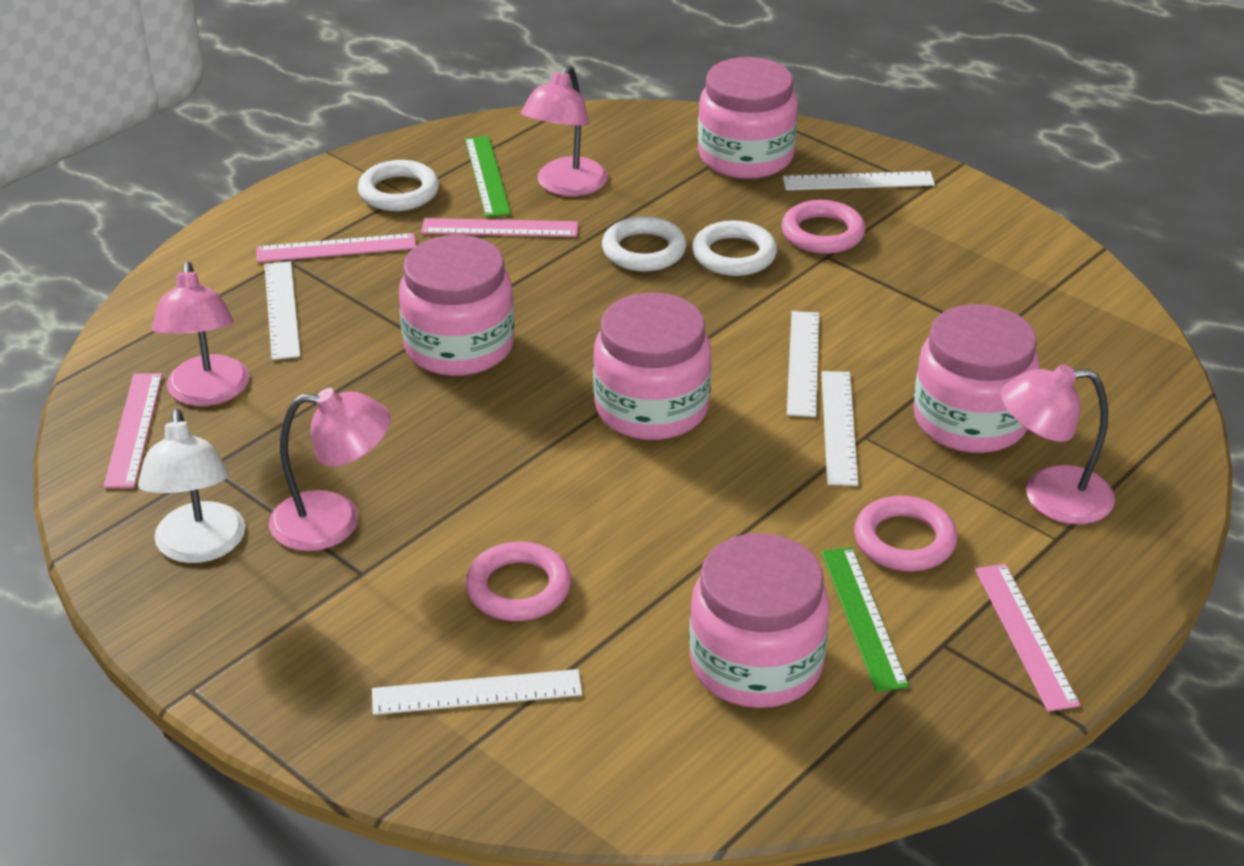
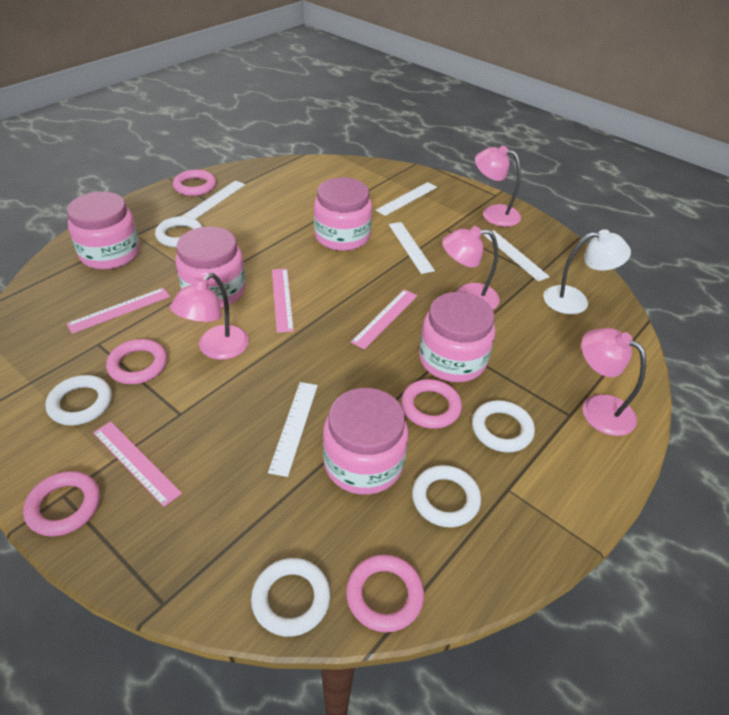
green ruler: 2 -> 0
pink ring: 3 -> 5
white ring: 3 -> 5

